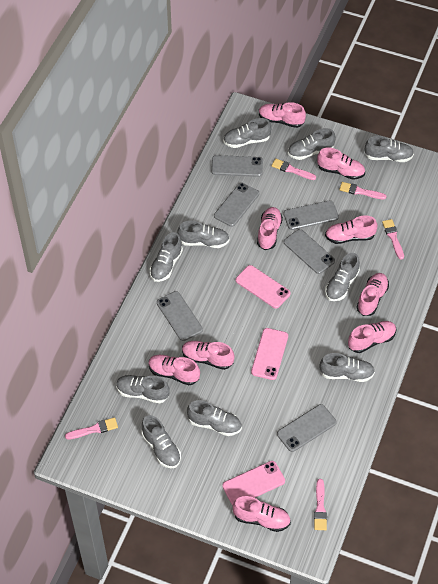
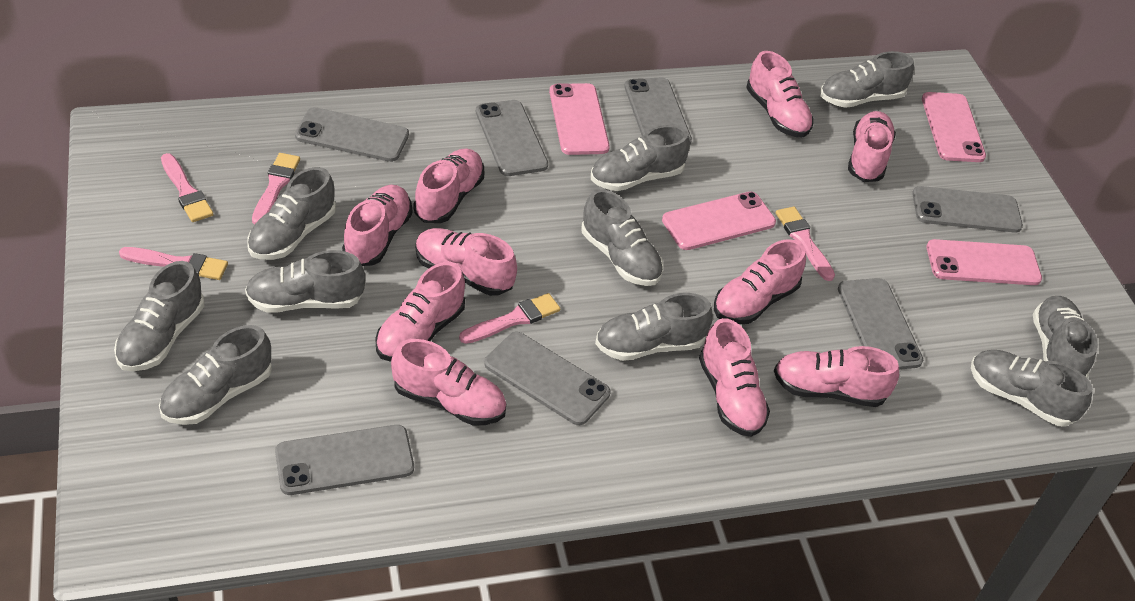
grey phone: 6 -> 7
pink phone: 3 -> 4
pink shoe: 9 -> 10

